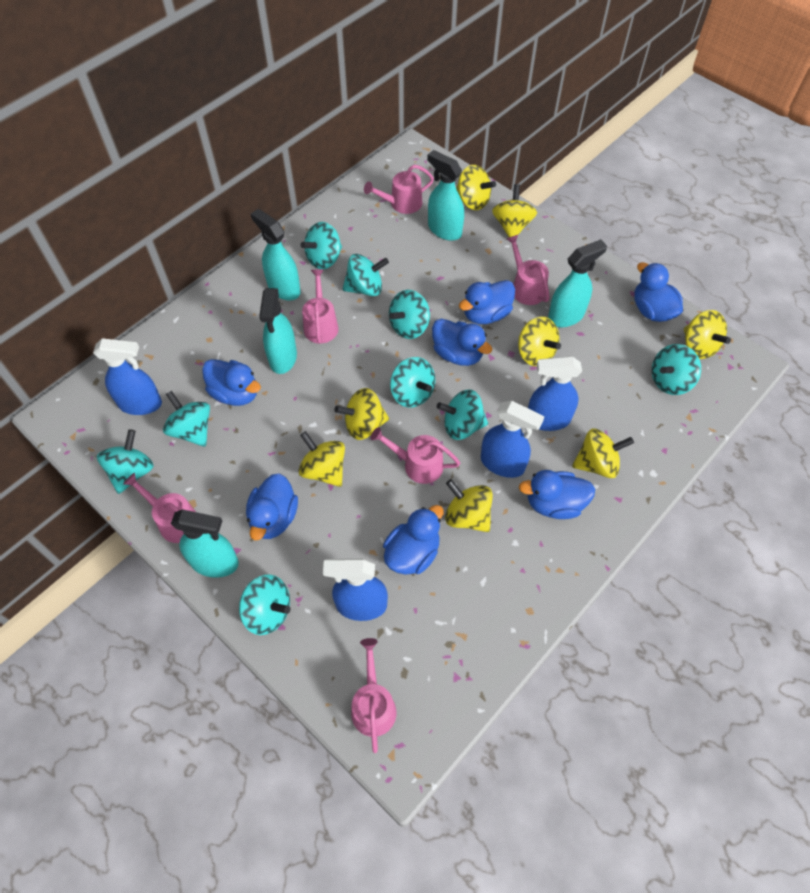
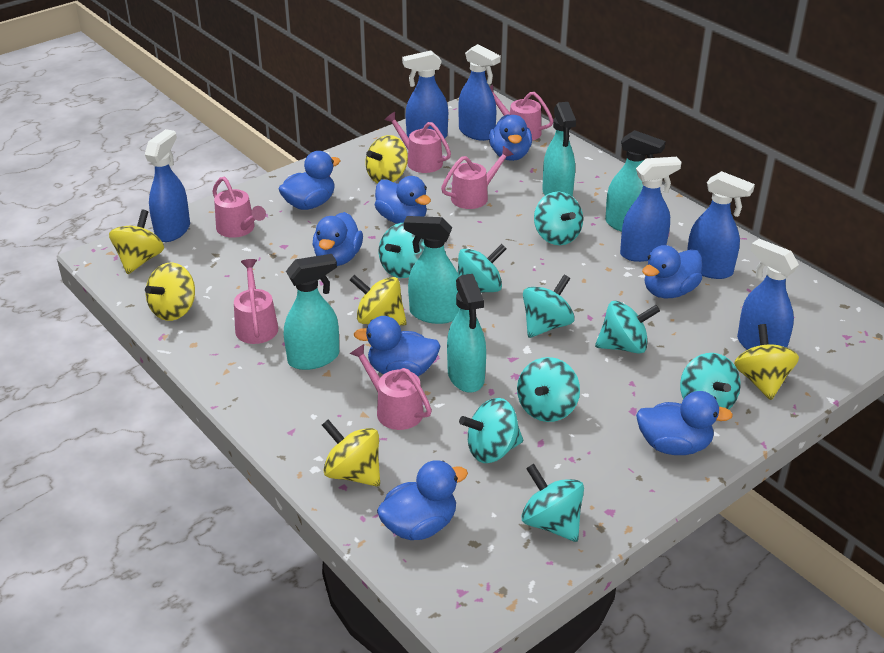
blue duck: 7 -> 8
blue spray bottle: 4 -> 6
yellow spinning top: 8 -> 6

